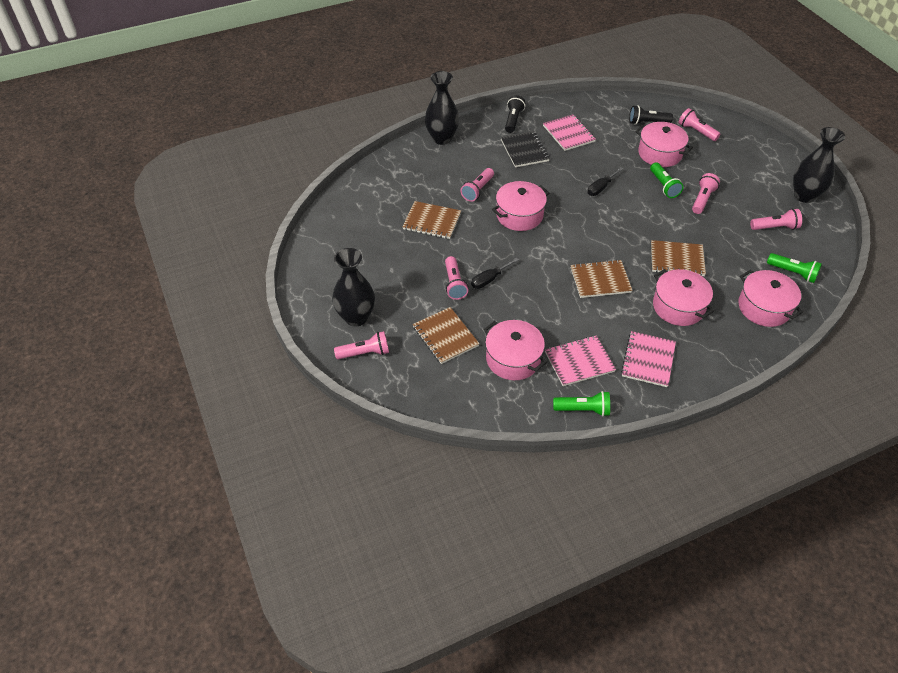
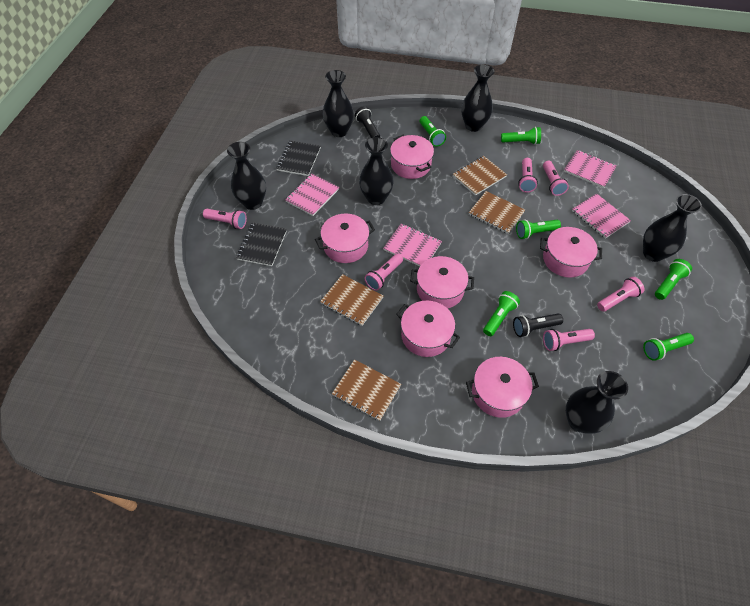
black notebook: 1 -> 2
black screwdriver: 2 -> 0
black vase: 3 -> 6
green flashlight: 3 -> 6
pink notebook: 3 -> 4
pink pot: 5 -> 6

